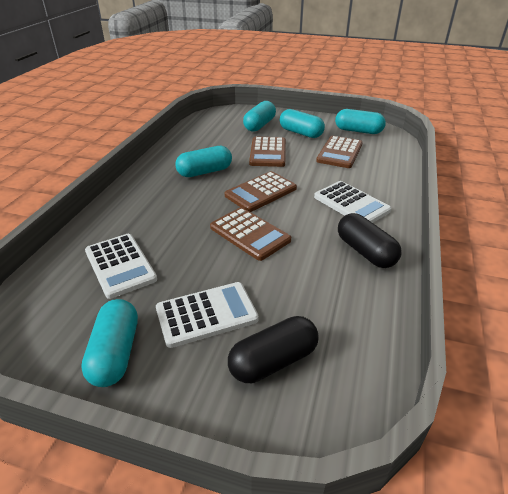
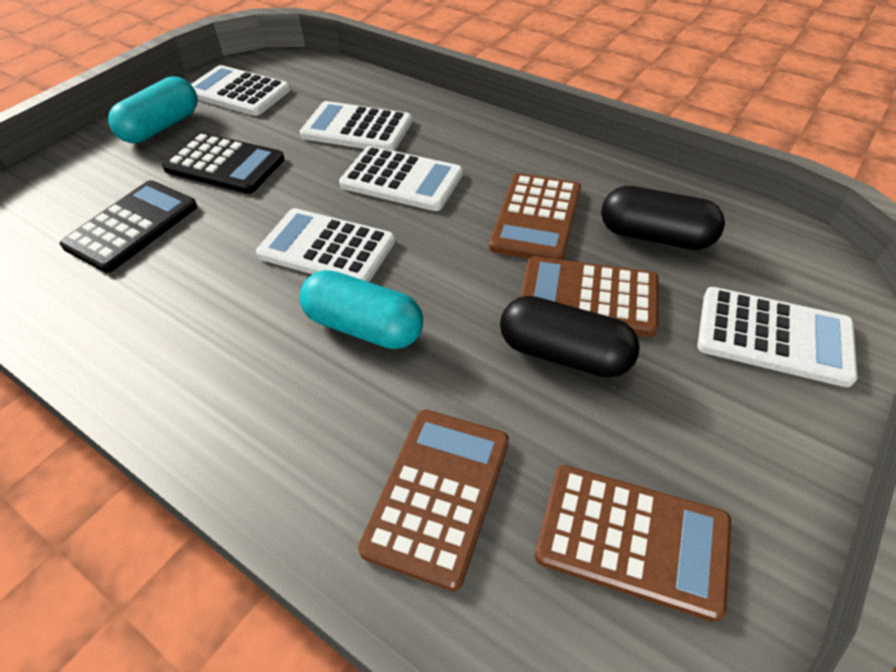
black calculator: 0 -> 2
turquoise capsule: 5 -> 2
white calculator: 3 -> 5

